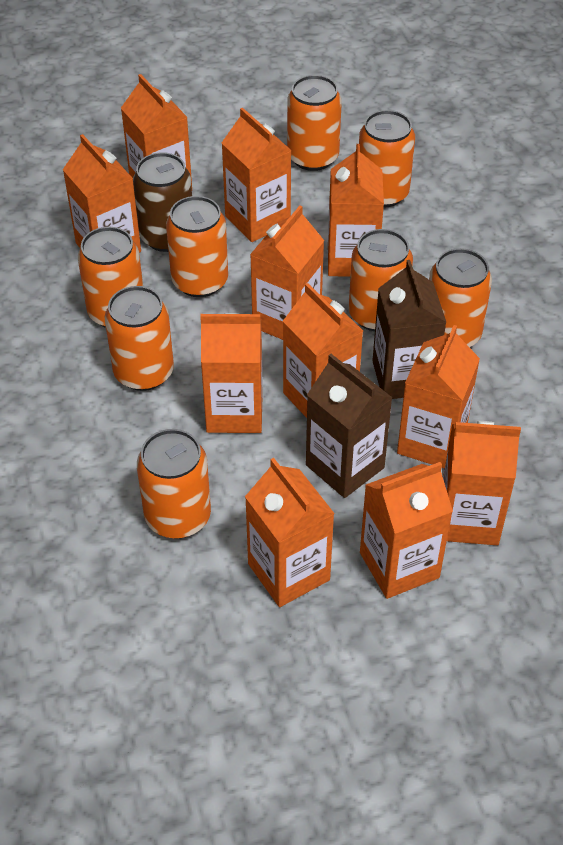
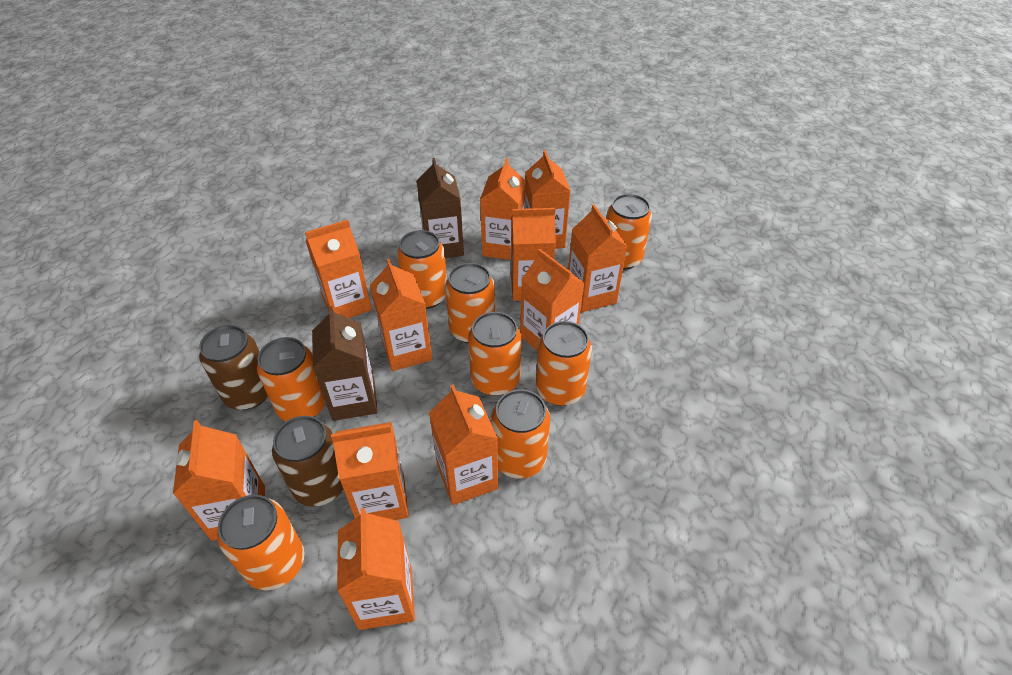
brown can: 1 -> 2

